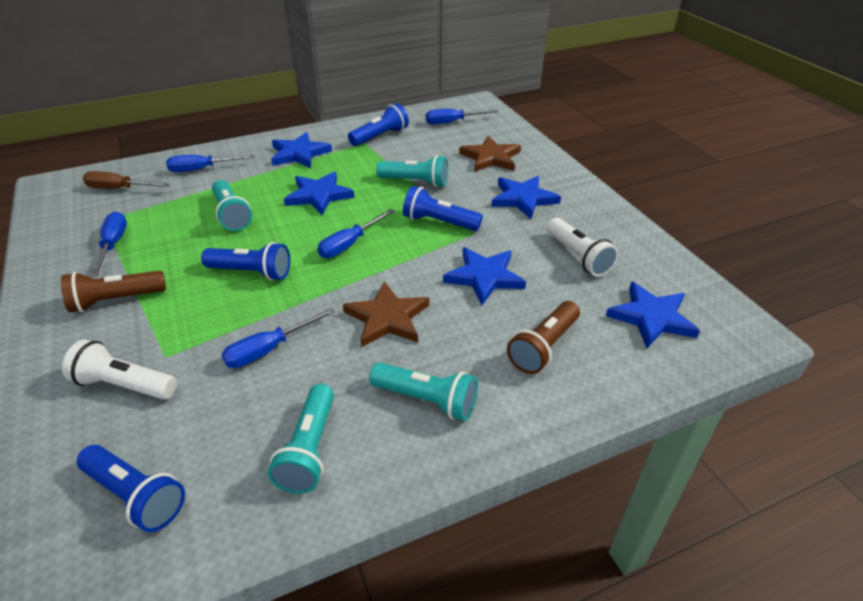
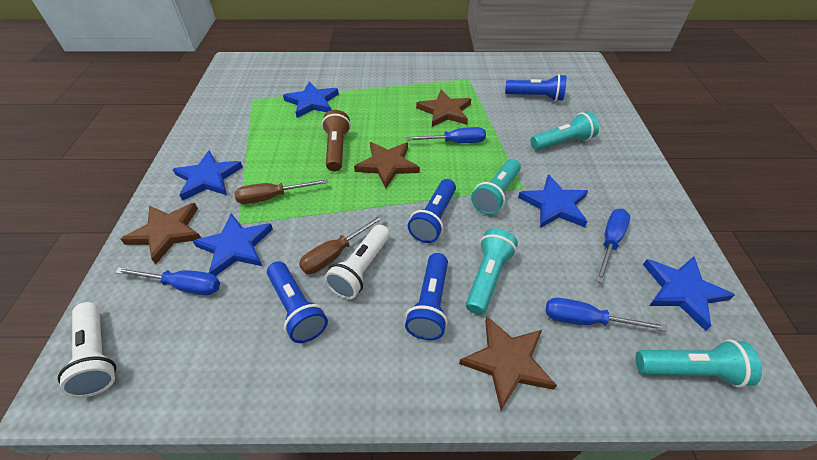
blue screwdriver: 5 -> 4
brown flashlight: 2 -> 1
brown screwdriver: 1 -> 2
brown star: 2 -> 4

